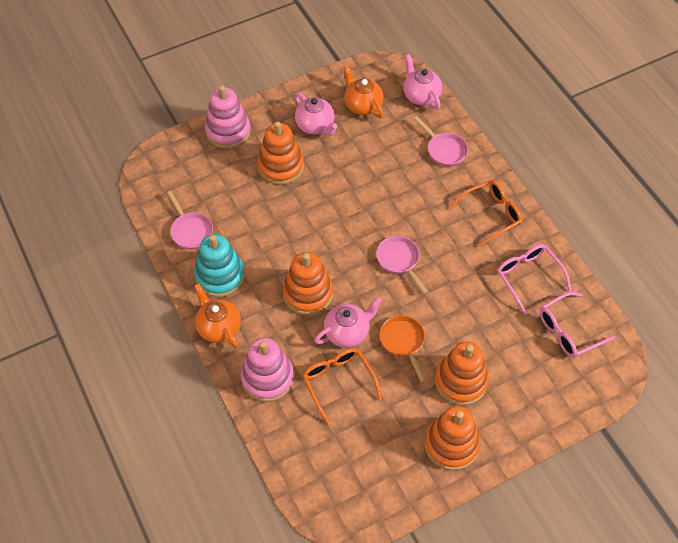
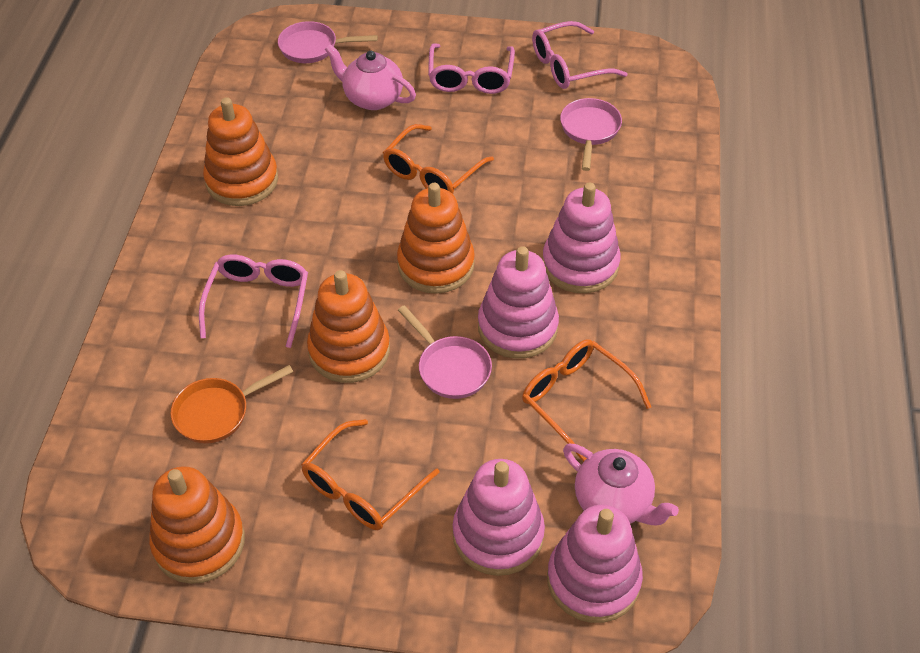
orange glasses: 2 -> 3
orange teapot: 2 -> 0
pink glasses: 2 -> 3
pink stacking toy: 2 -> 4
pink teapot: 3 -> 2
turquoise stacking toy: 1 -> 0

